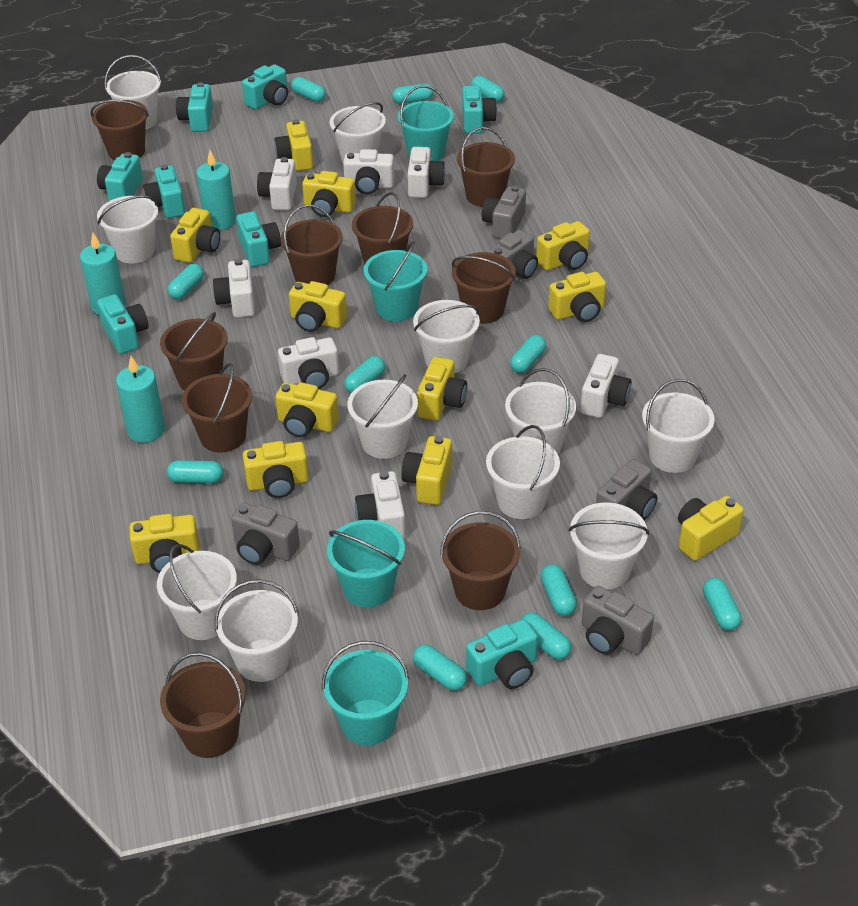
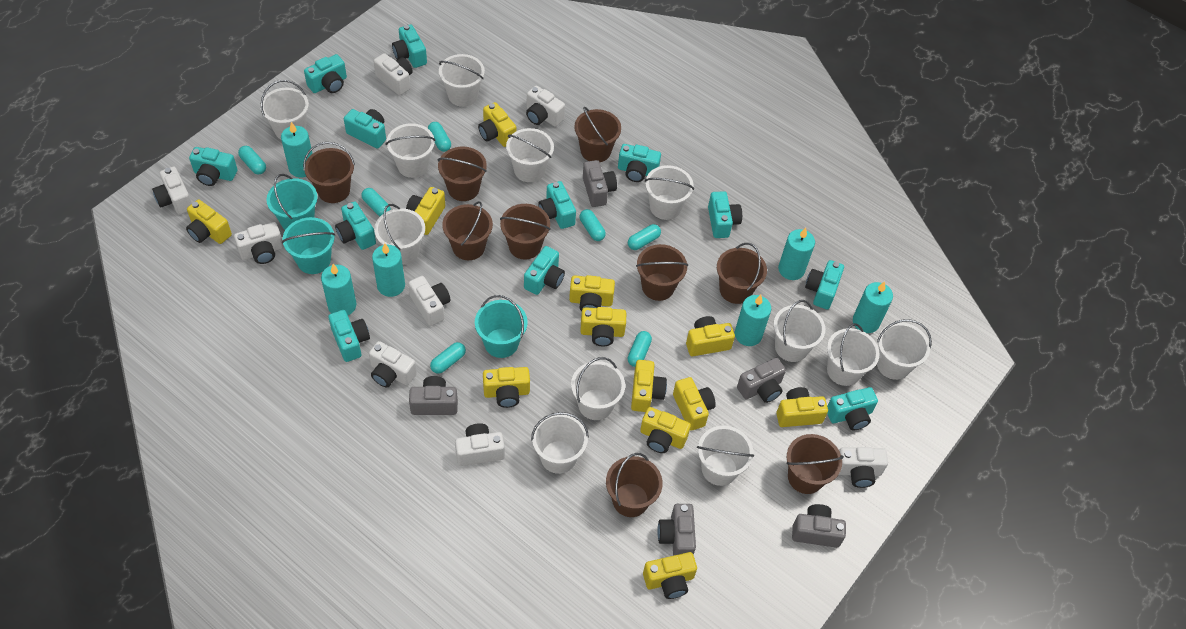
turquoise bucket: 4 -> 3
turquoise camera: 8 -> 12
turquoise candle: 3 -> 6
turquoise capsule: 11 -> 7
white bucket: 11 -> 12
white camera: 7 -> 8

